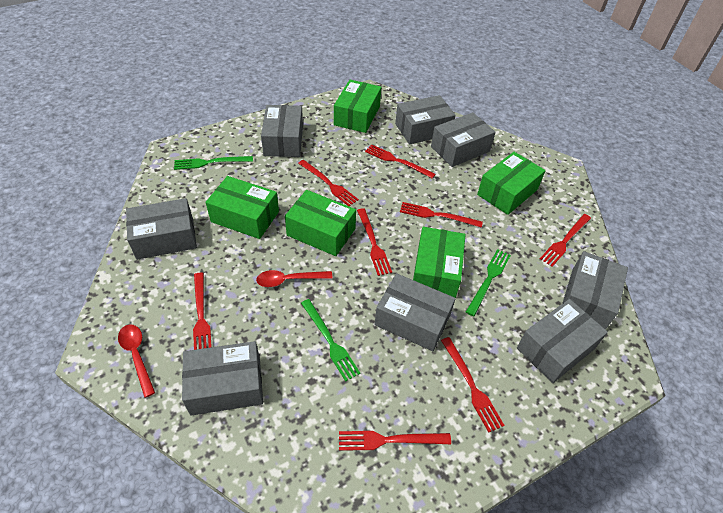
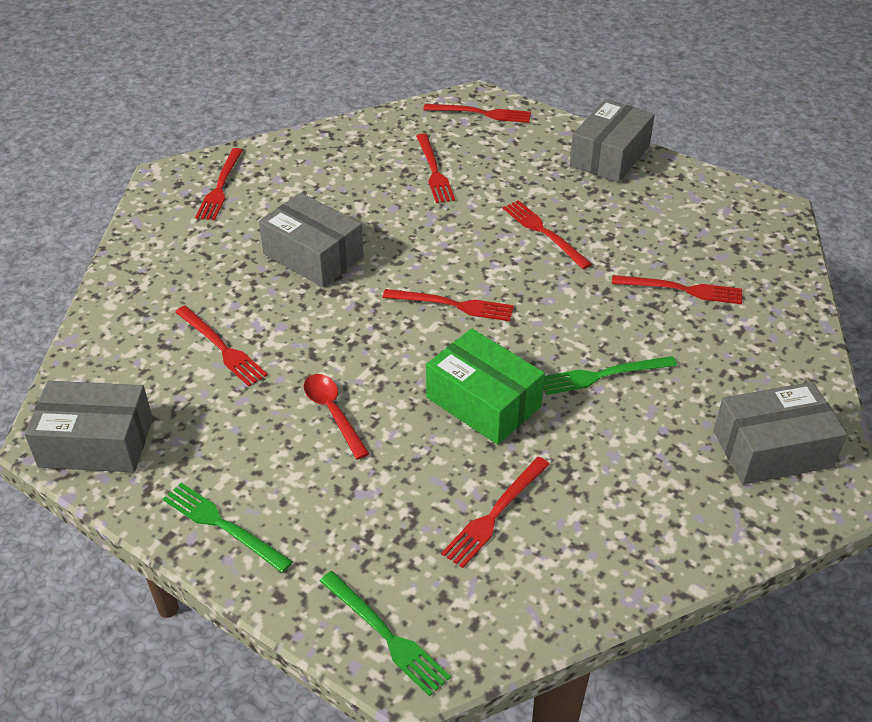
green box: 5 -> 1
grey box: 8 -> 4
red spoon: 2 -> 1

